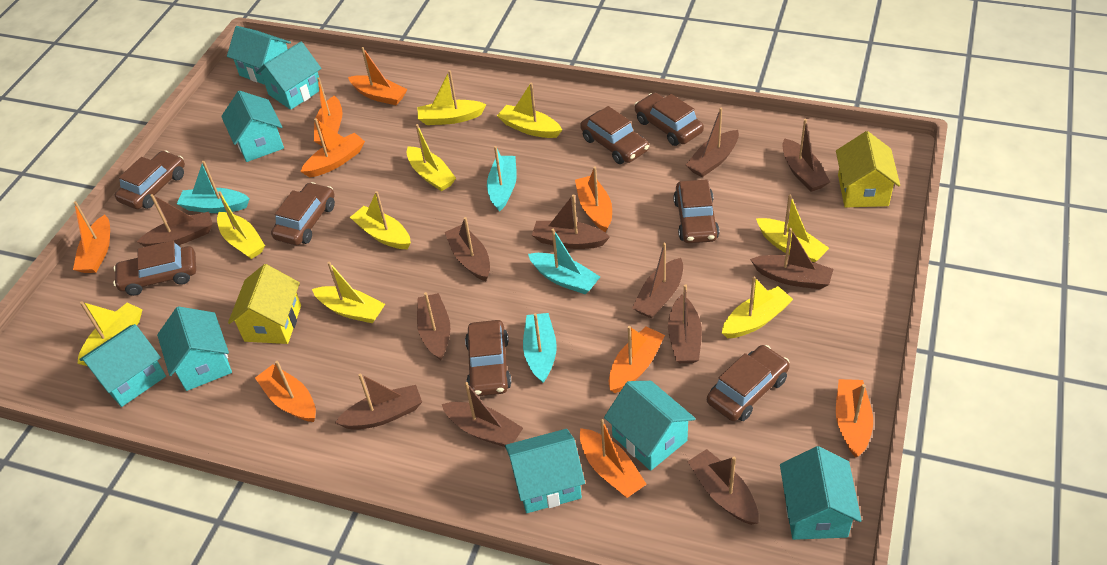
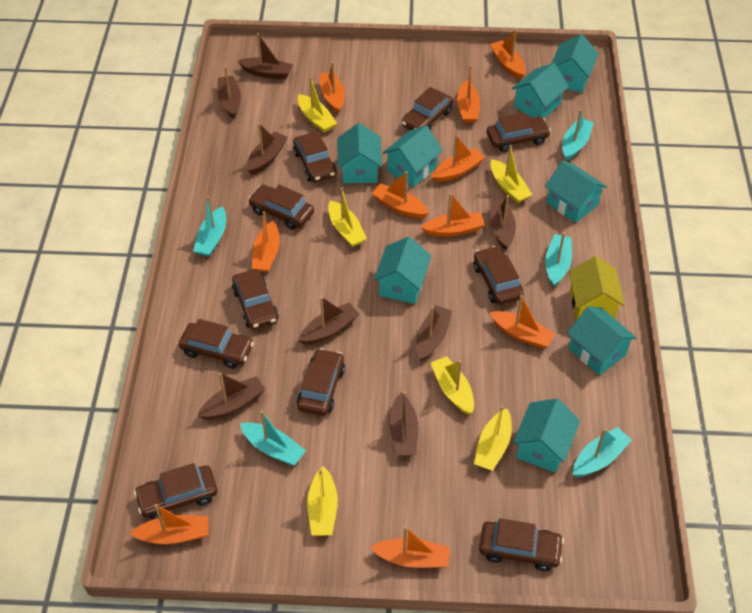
brown boat: 12 -> 8
brown car: 8 -> 10
orange boat: 9 -> 10
turquoise boat: 4 -> 5
yellow boat: 9 -> 6
yellow house: 2 -> 1

